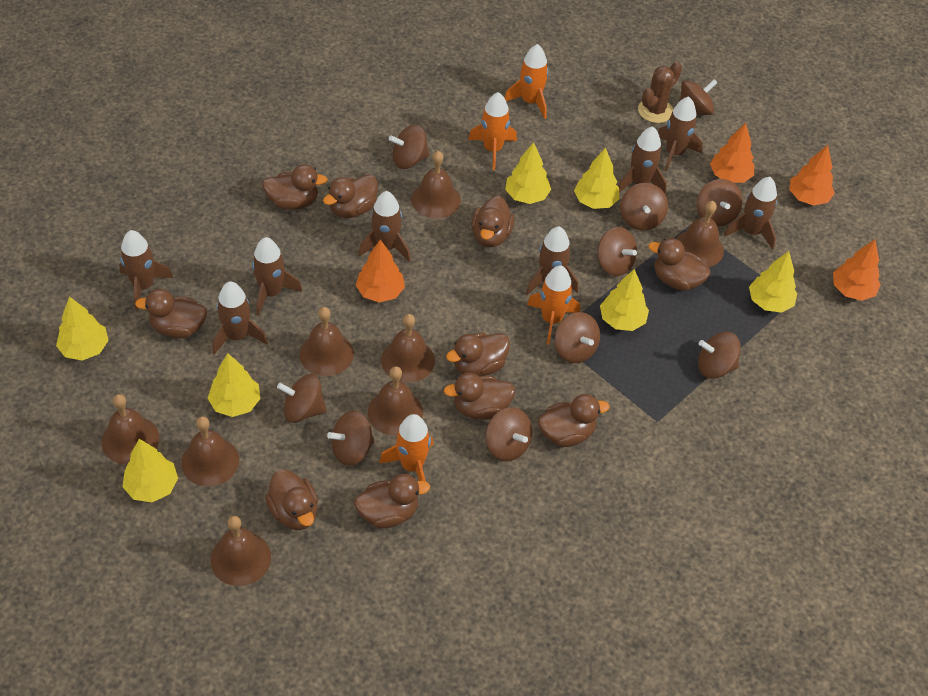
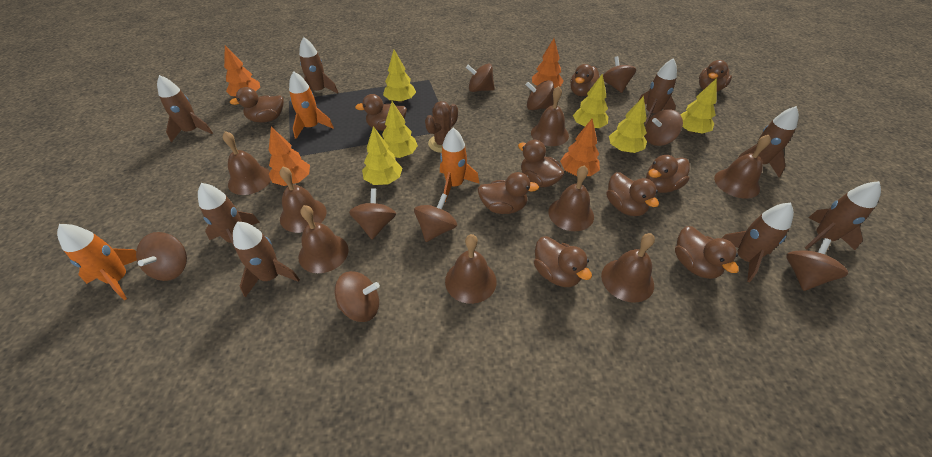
brown spinning top: 10 -> 9
orange rocket: 4 -> 3
yellow tree: 7 -> 6

